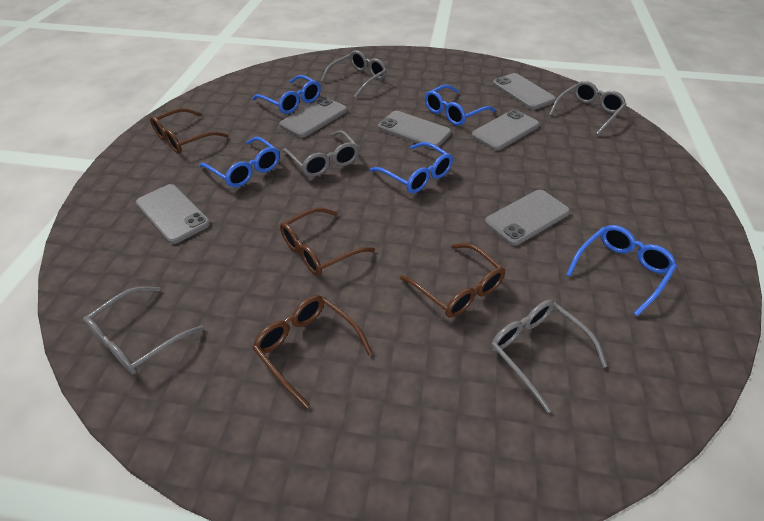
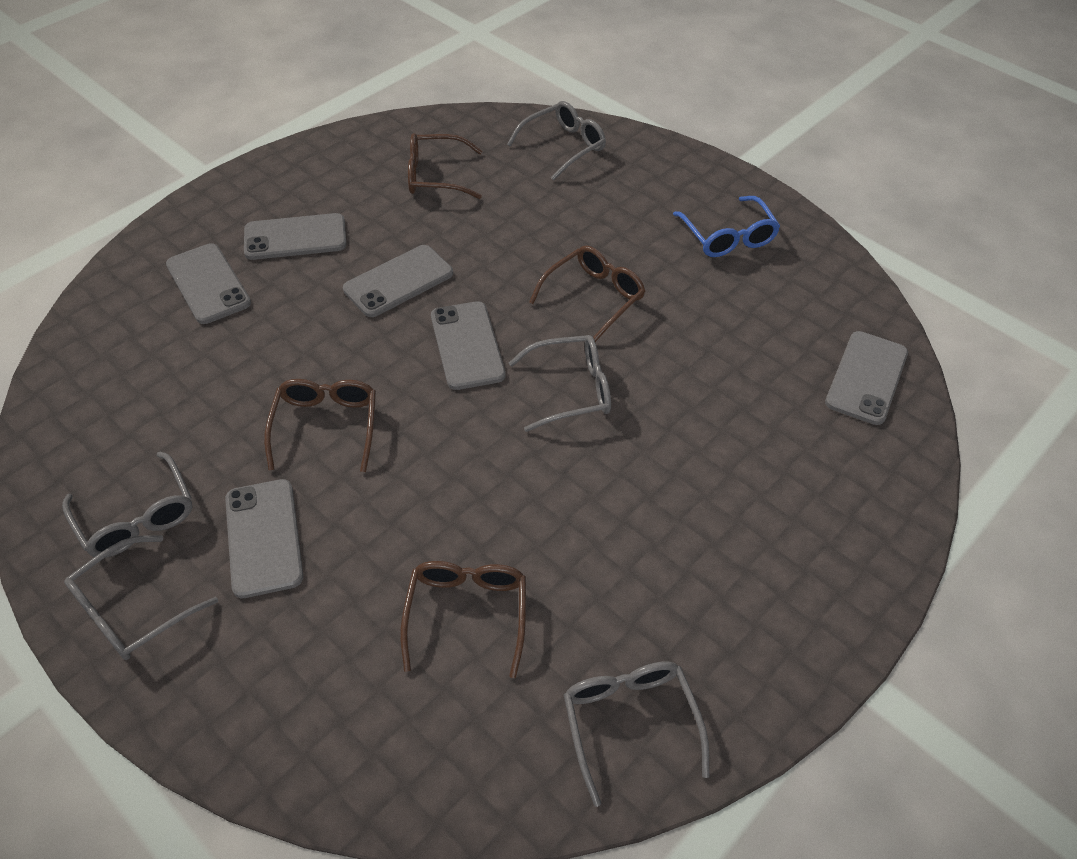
blue glasses: 5 -> 1

